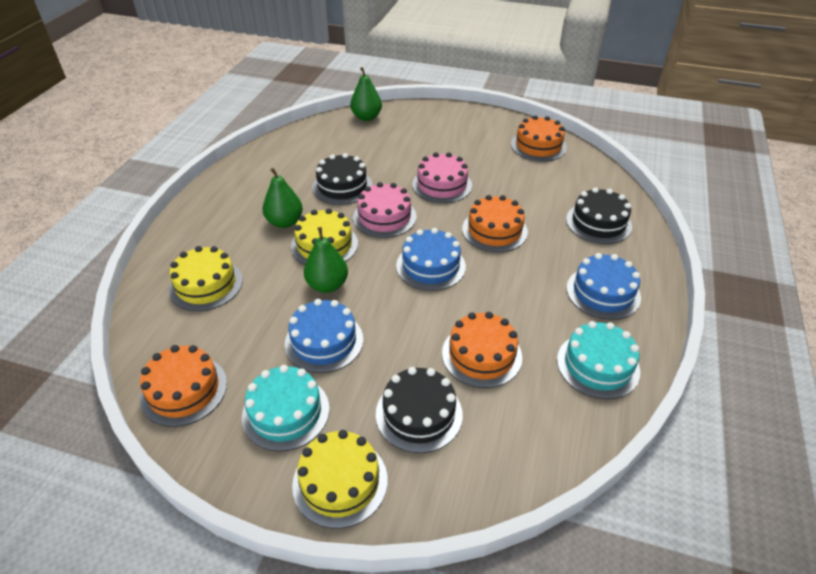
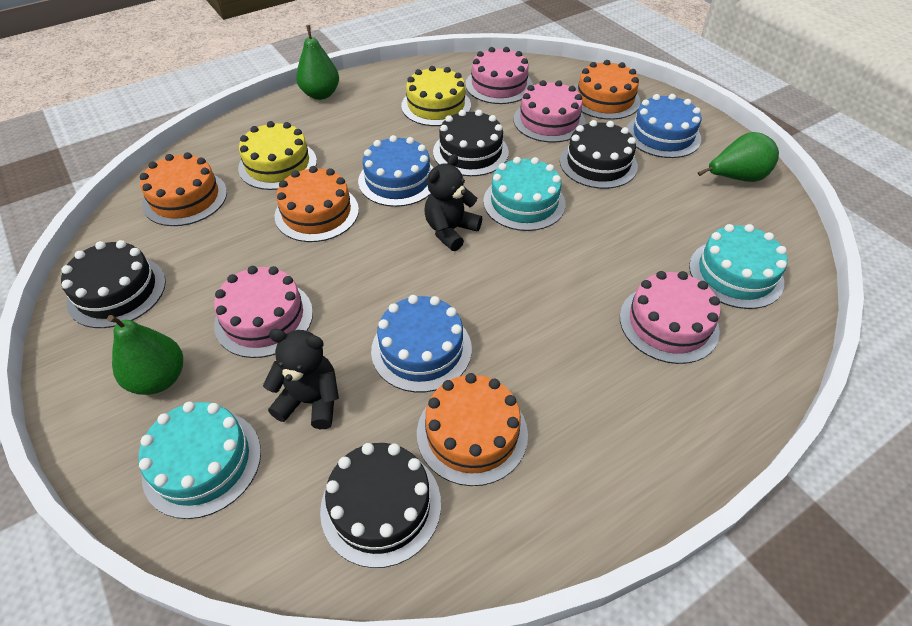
black cake: 3 -> 4
black teddy bear: 0 -> 2
pink cake: 2 -> 4
turquoise cake: 2 -> 3
yellow cake: 3 -> 2

